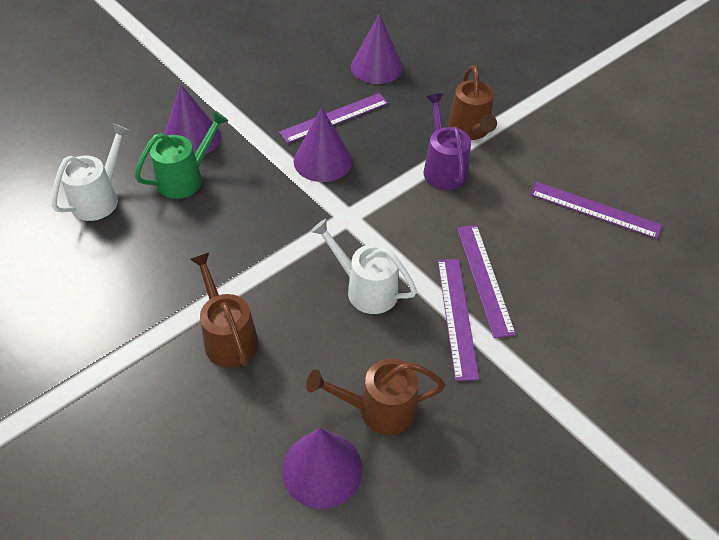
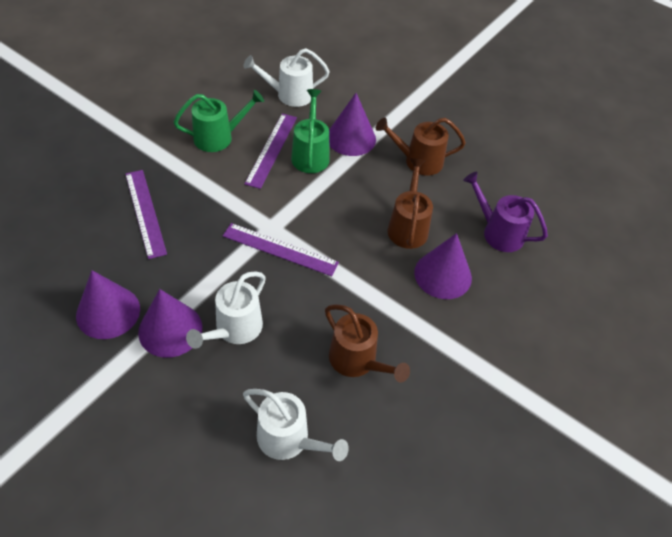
green watering can: 1 -> 2
purple ruler: 4 -> 3
white watering can: 2 -> 3

